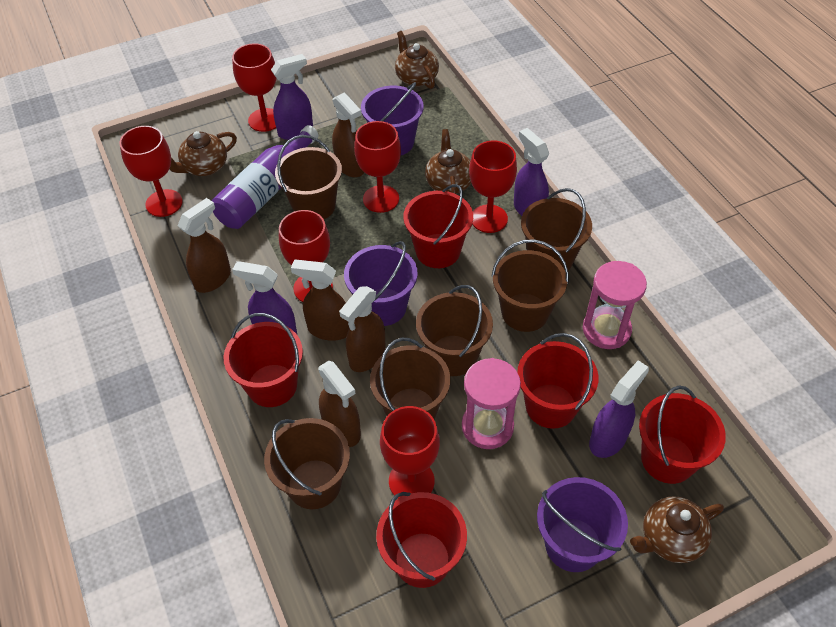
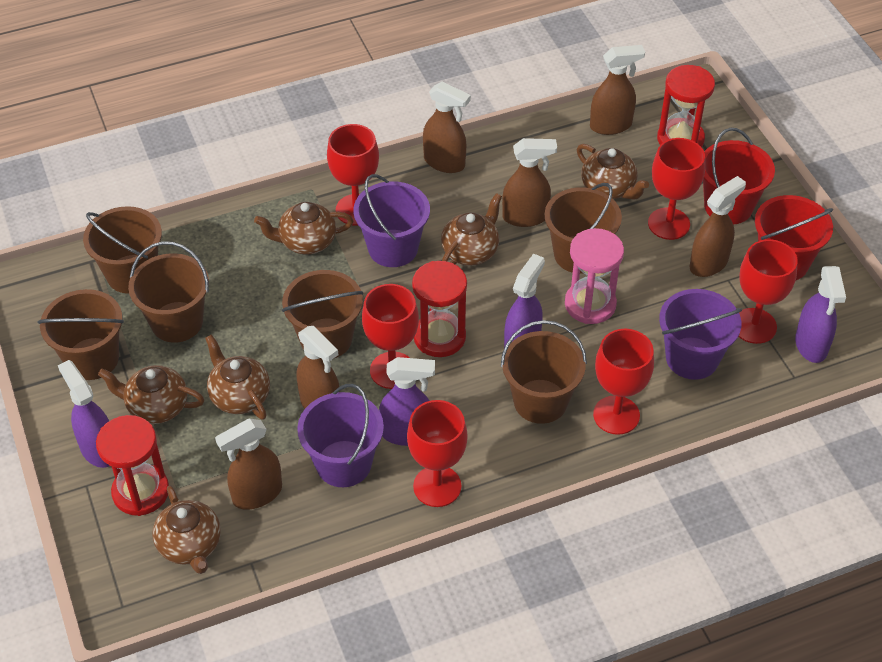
brown spray bottle: 5 -> 6
brown teapot: 4 -> 6
pink hourglass: 2 -> 1
purple bottle: 1 -> 0
red bucket: 5 -> 2
red hourglass: 0 -> 3

